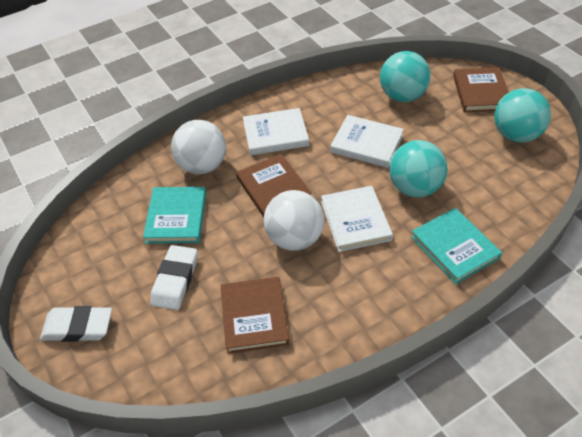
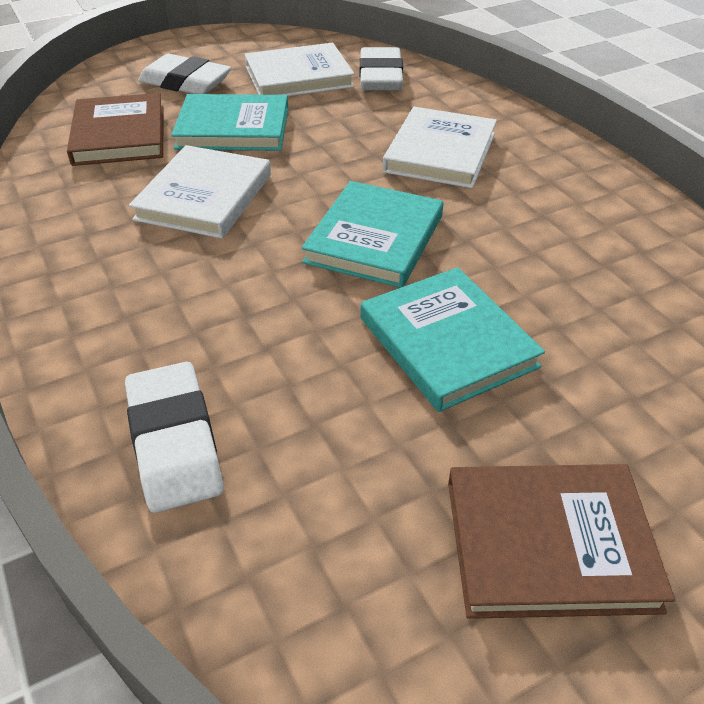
brown book: 3 -> 2
turquoise ball: 3 -> 0
turquoise book: 2 -> 3
white ball: 2 -> 0
white eraser: 2 -> 3

